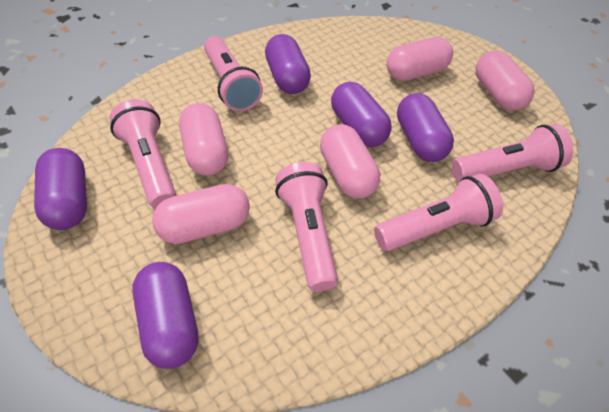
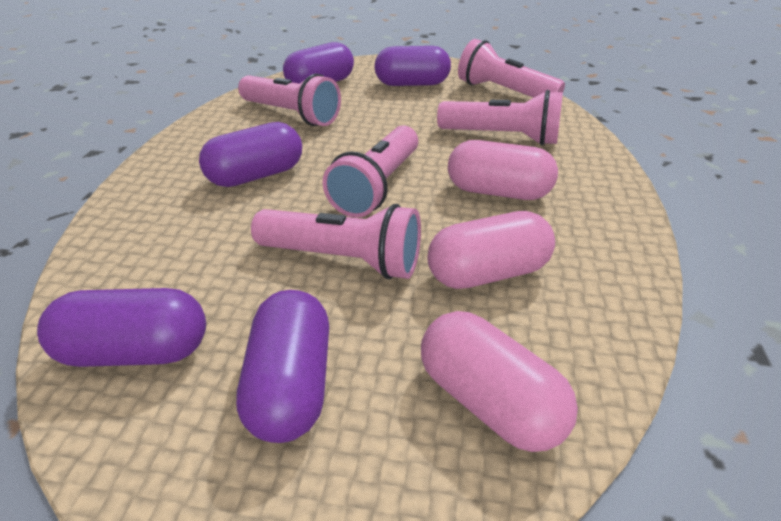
pink capsule: 5 -> 3

